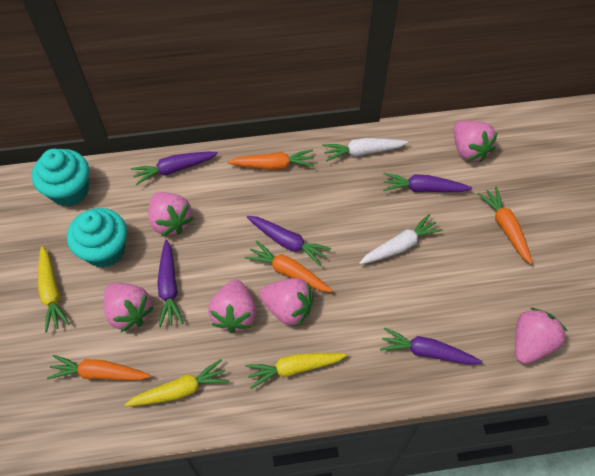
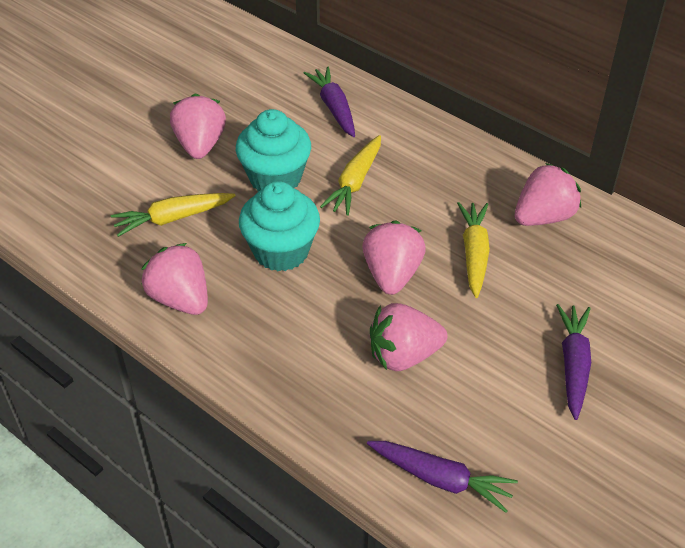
orange carrot: 4 -> 0
pink strawberry: 6 -> 5
purple carrot: 5 -> 3
white carrot: 2 -> 0

